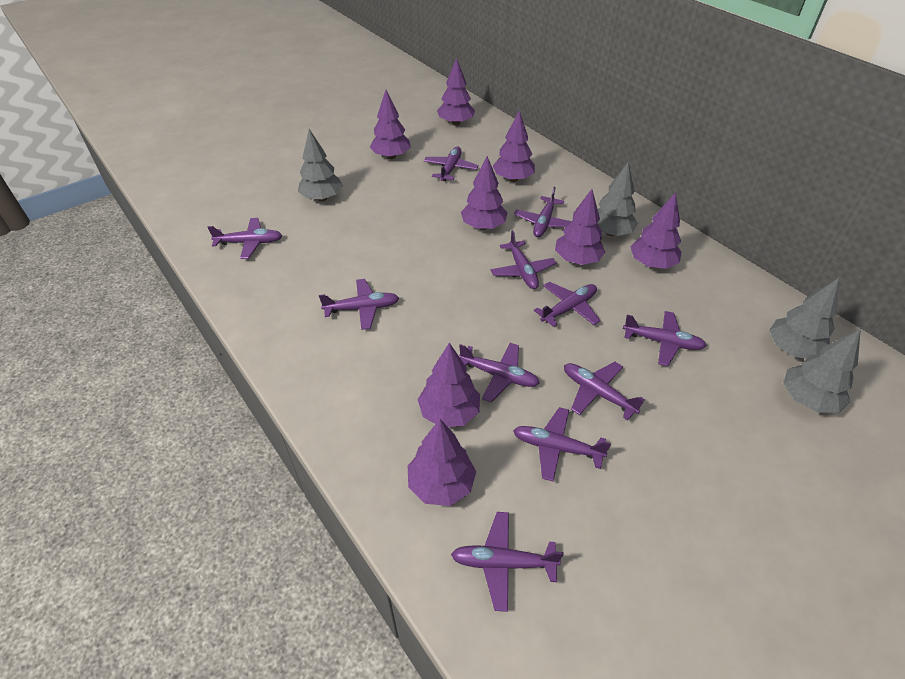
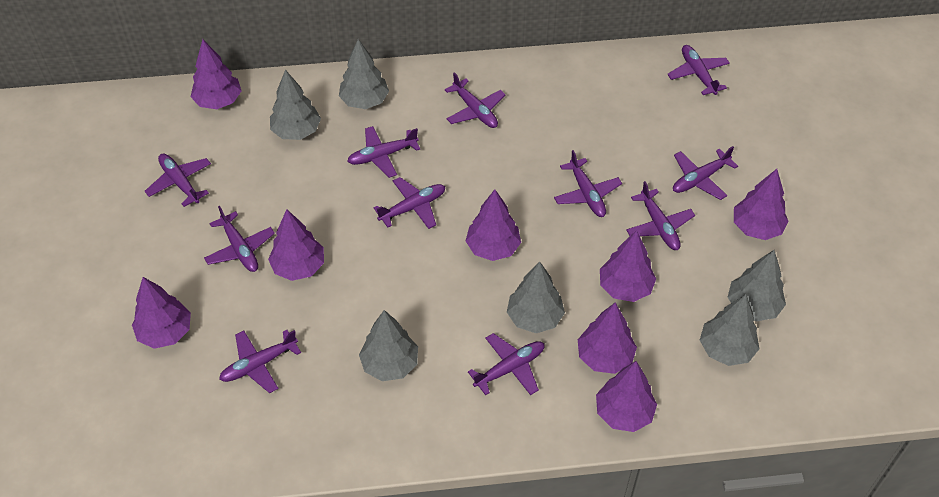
grey tree: 4 -> 6

